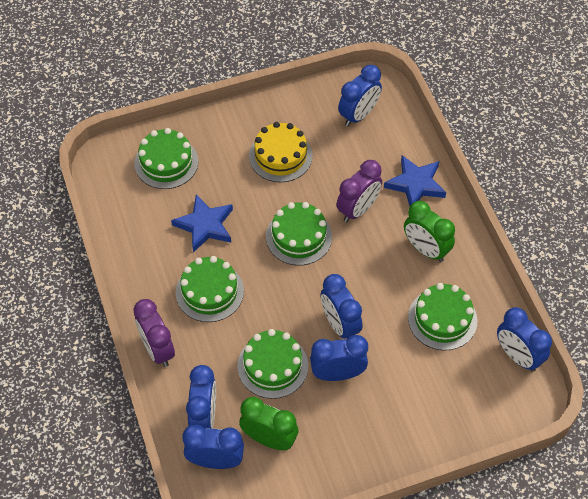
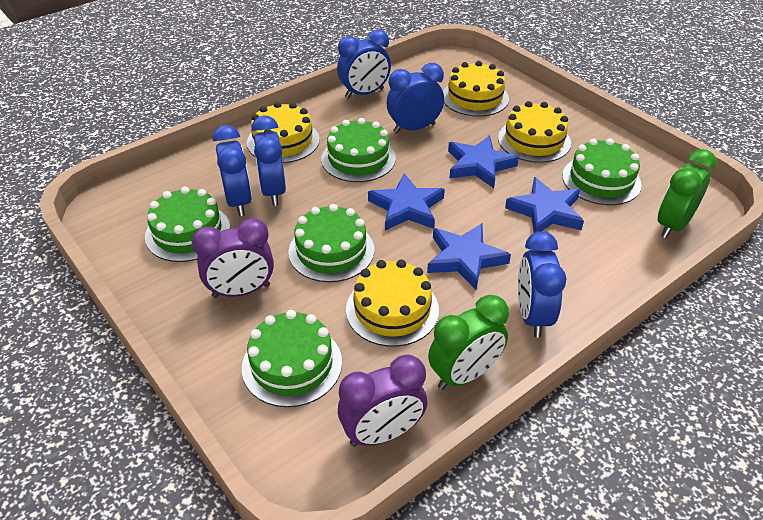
blue clock: 6 -> 5
blue star: 2 -> 4
yellow cake: 1 -> 4

